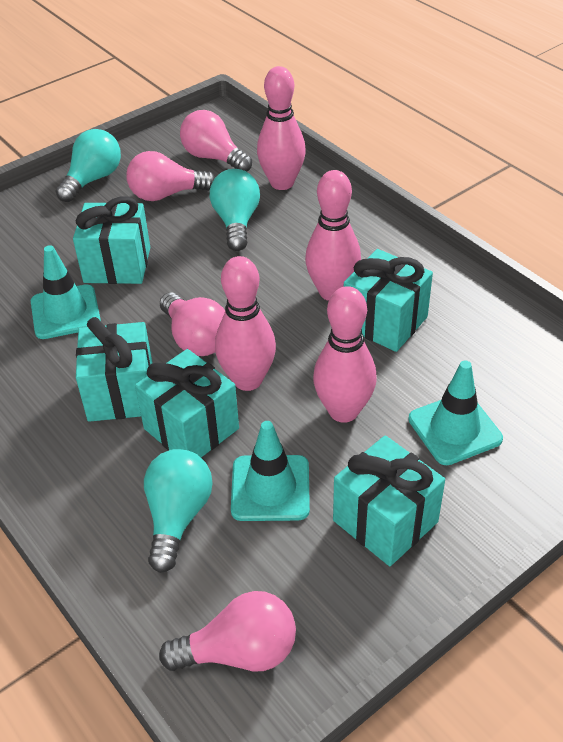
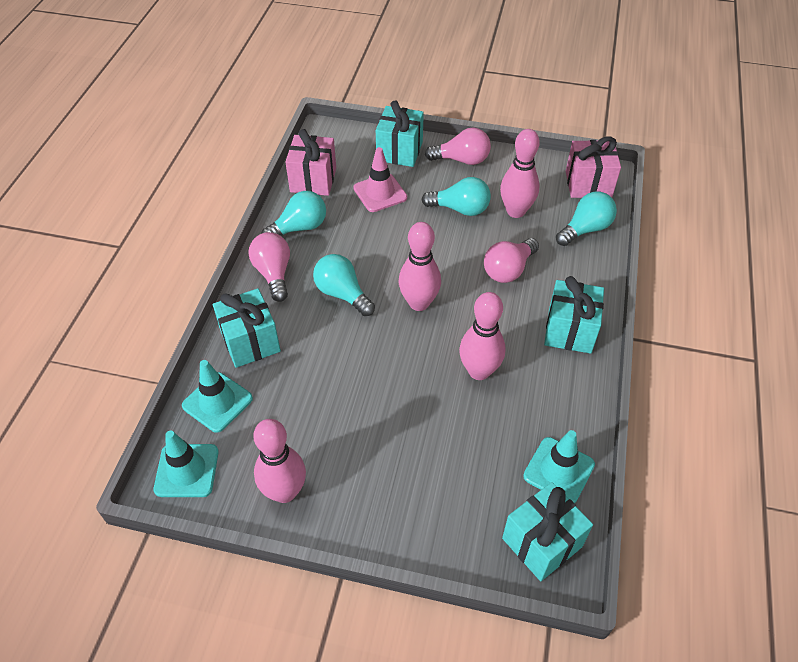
pink gift: 0 -> 2
pink light bulb: 4 -> 3
pink traffic cone: 0 -> 1
turquoise gift: 5 -> 4
turquoise light bulb: 3 -> 4

